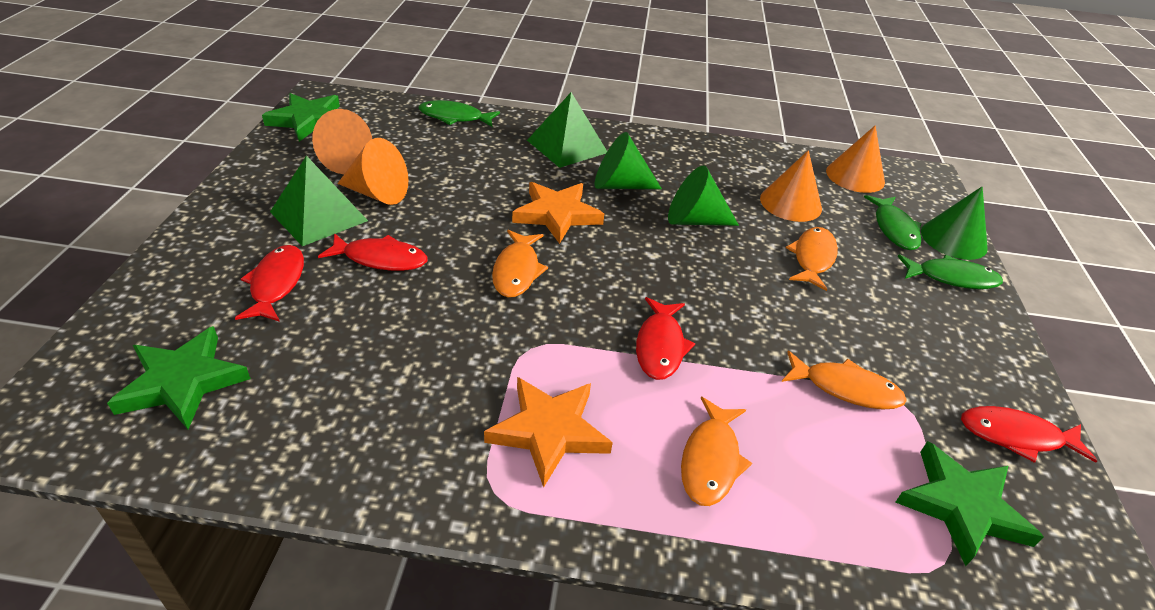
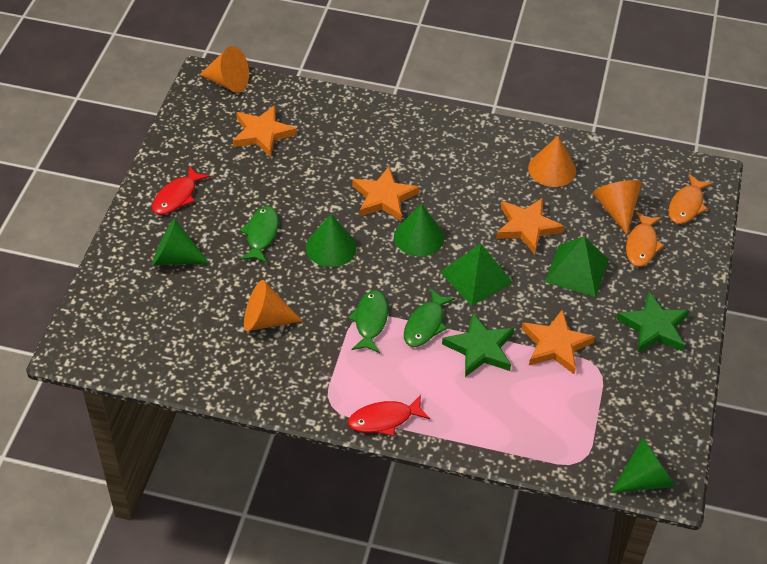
green cone: 3 -> 4
green star: 3 -> 2
orange fish: 4 -> 2
orange star: 2 -> 4
red fish: 4 -> 2

